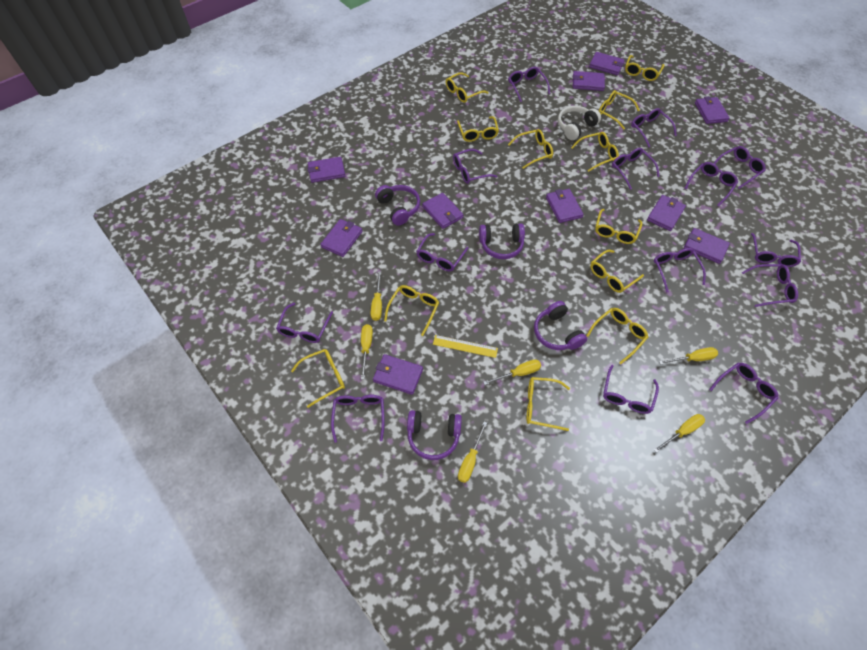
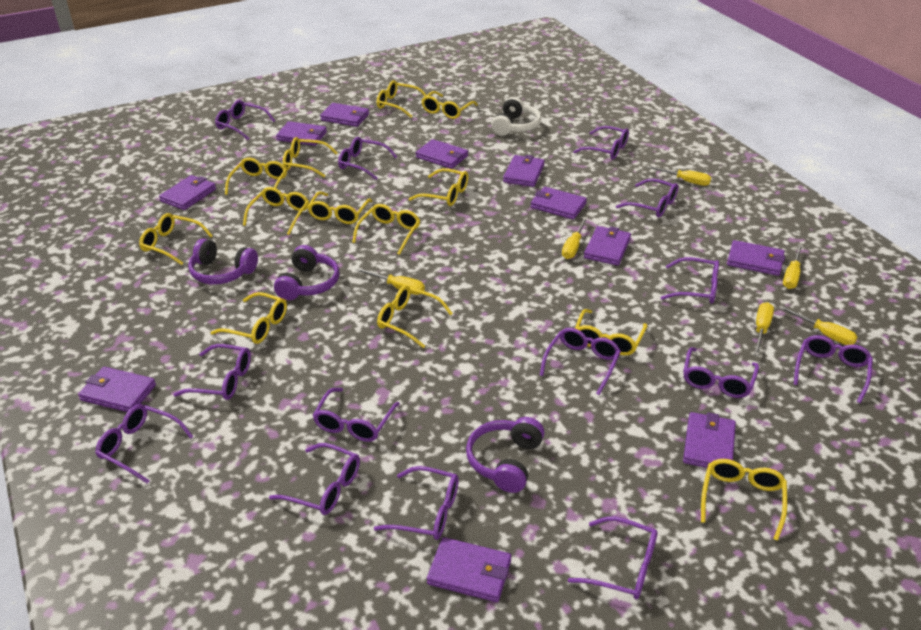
purple headphones: 4 -> 3
purple wallet: 10 -> 11
yellow glasses: 12 -> 13
yellow ruler: 1 -> 0

